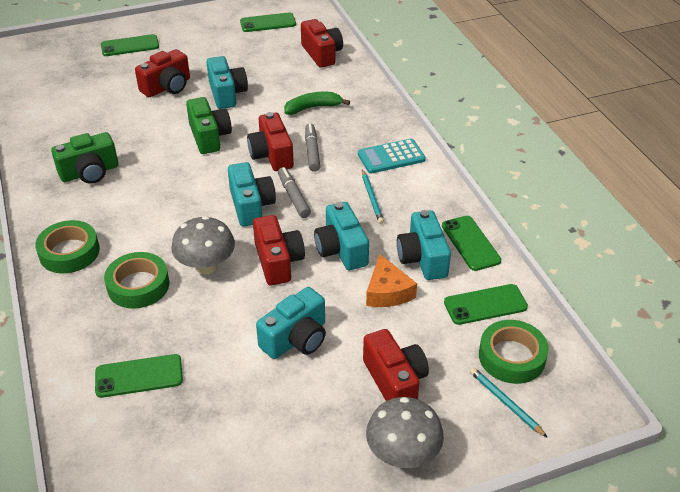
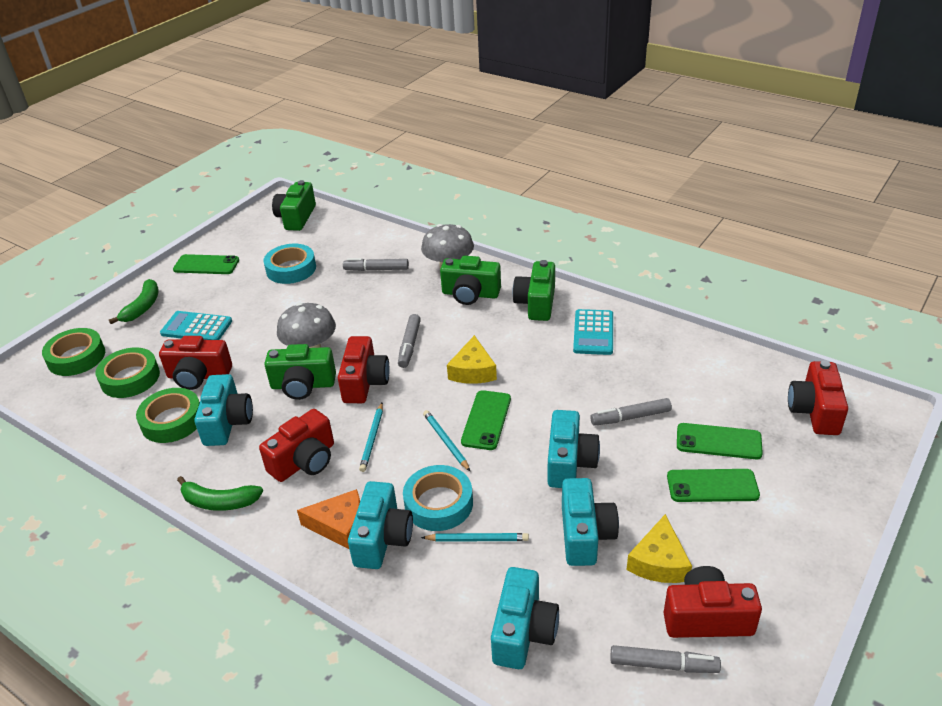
green banana: 1 -> 2
green camera: 2 -> 4
green phone: 5 -> 4
grey marker: 2 -> 4
turquoise calculator: 1 -> 2
turquoise pencil: 2 -> 3
turquoise tape: 0 -> 2
yellow cheese: 0 -> 2

